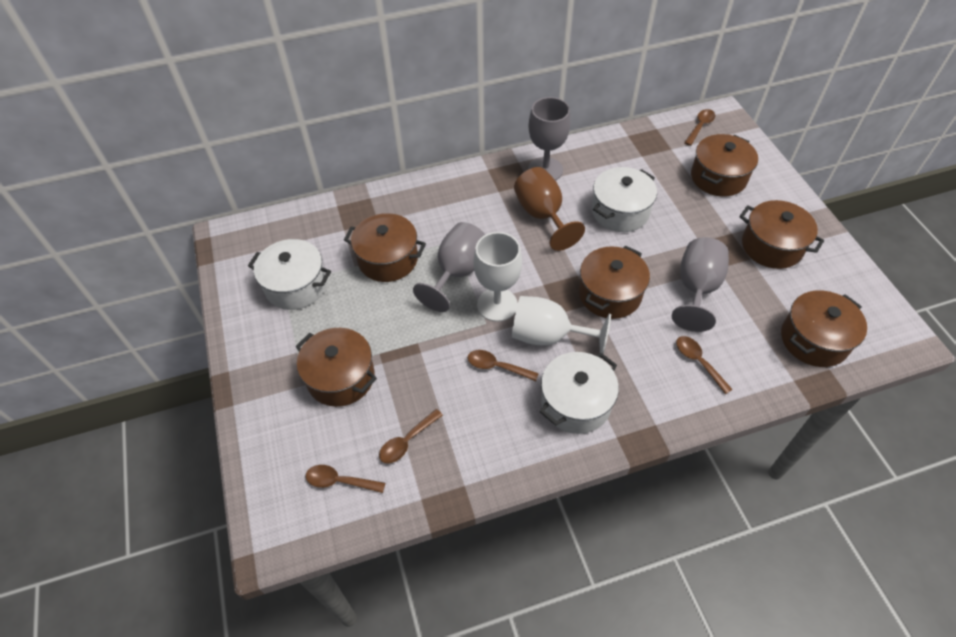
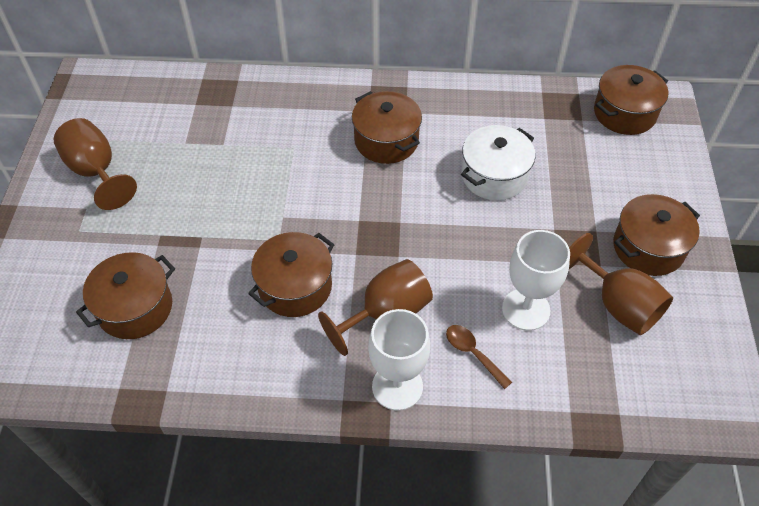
brown goblet: 1 -> 3
brown pot: 6 -> 5
brown spoon: 5 -> 1
grey goblet: 3 -> 0
white pot: 3 -> 1

